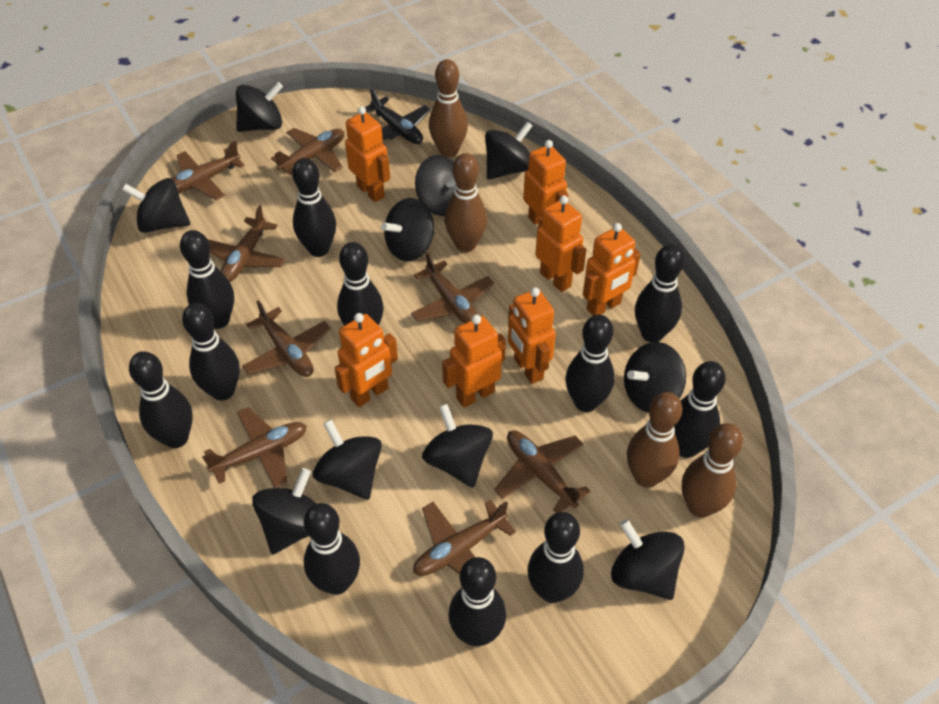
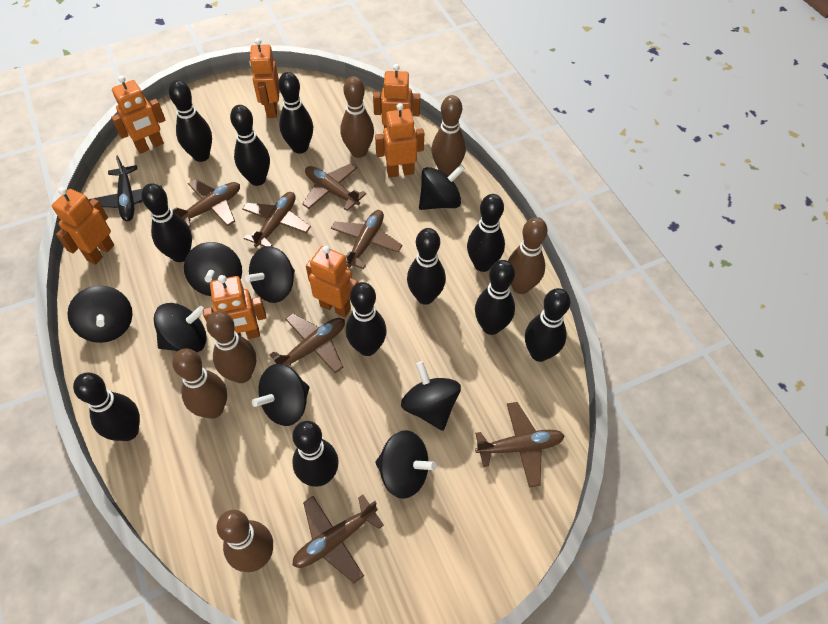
black spinning top: 10 -> 8
brown bowling pin: 4 -> 6
brown plane: 8 -> 7

